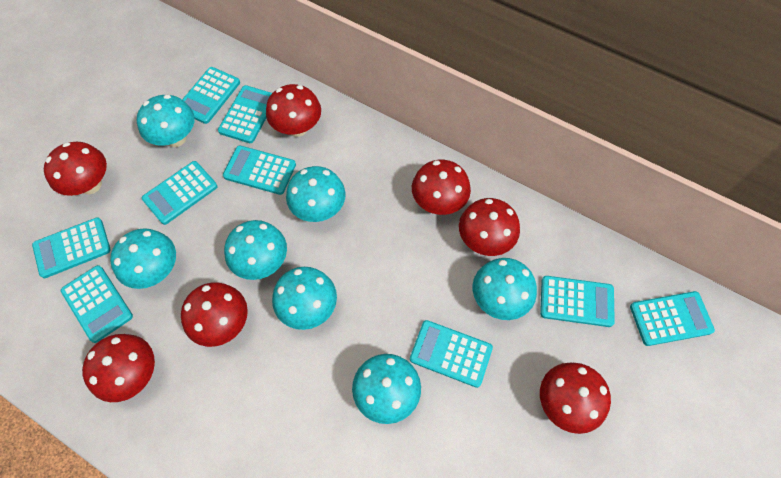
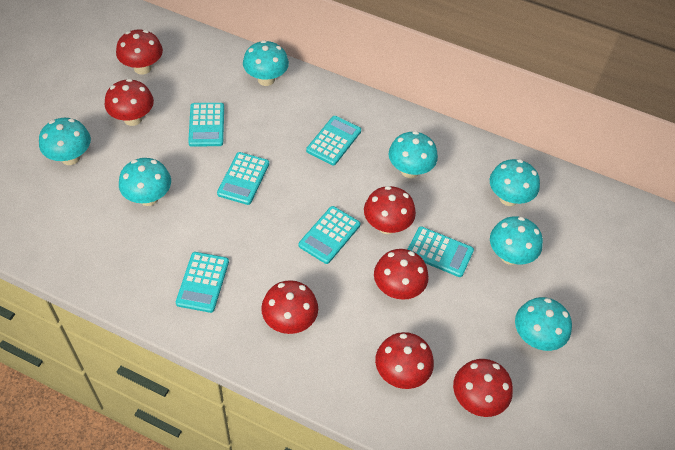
turquoise calculator: 9 -> 6

